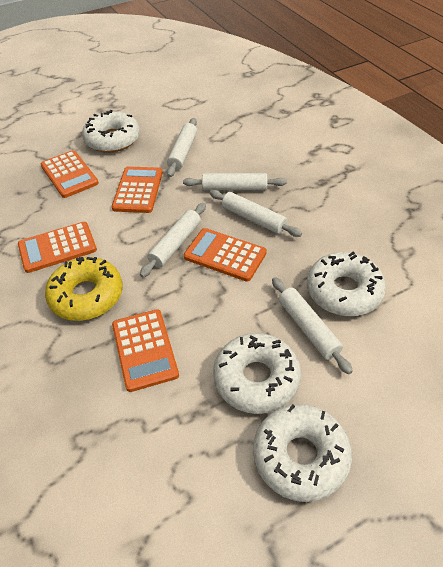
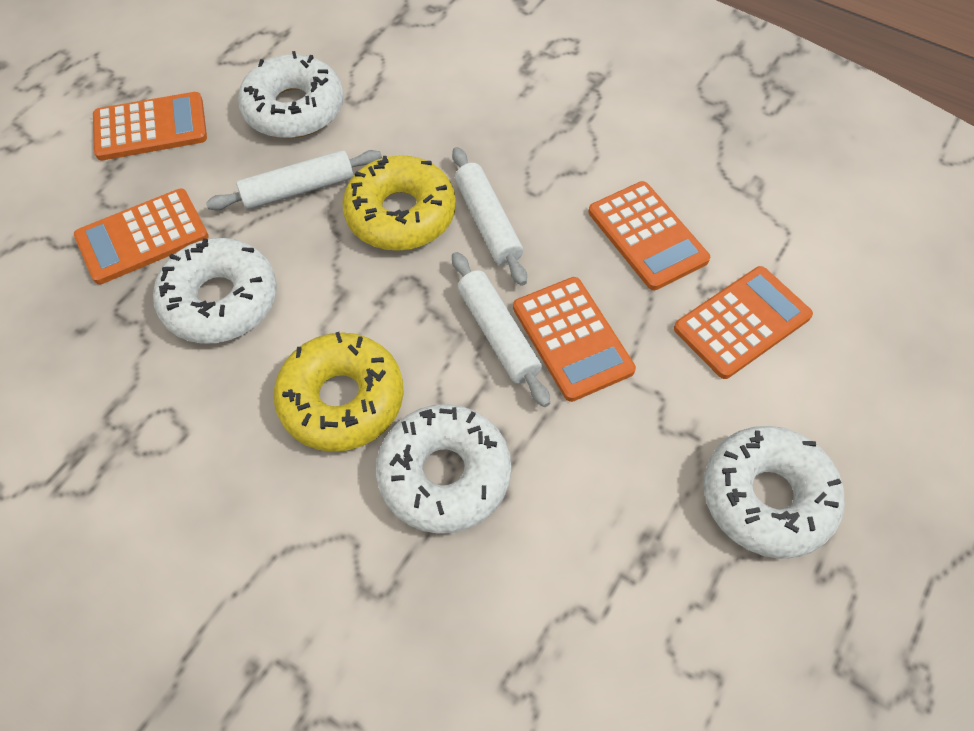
white rolling pin: 5 -> 3
yellow donut: 1 -> 2

